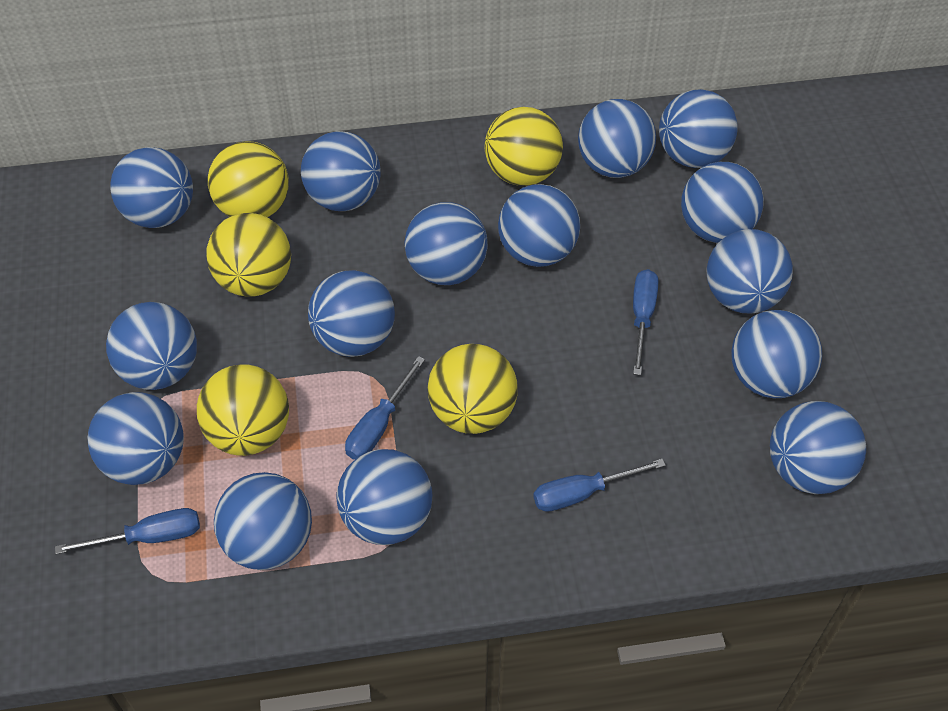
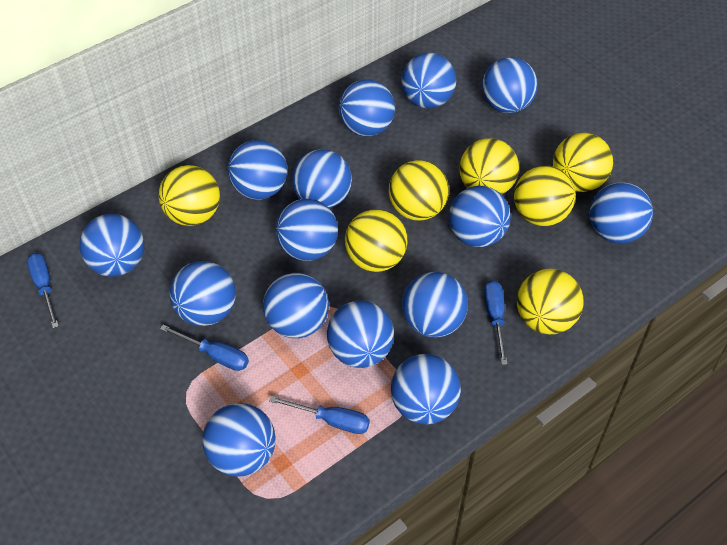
yellow ball: 5 -> 7

